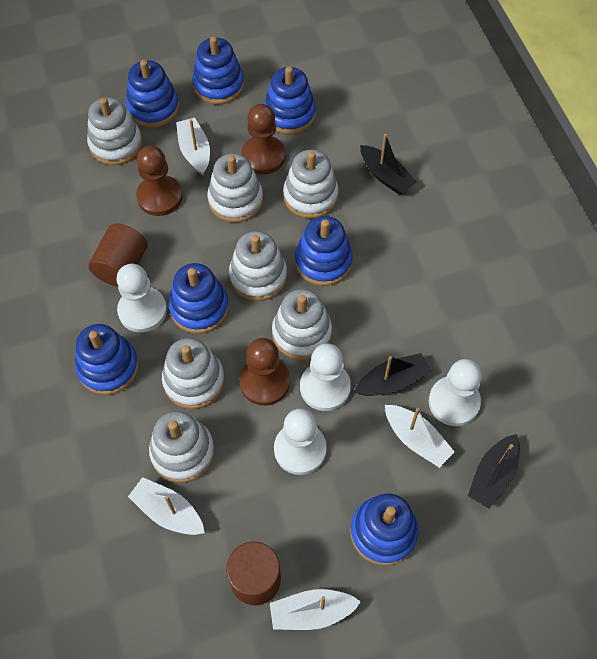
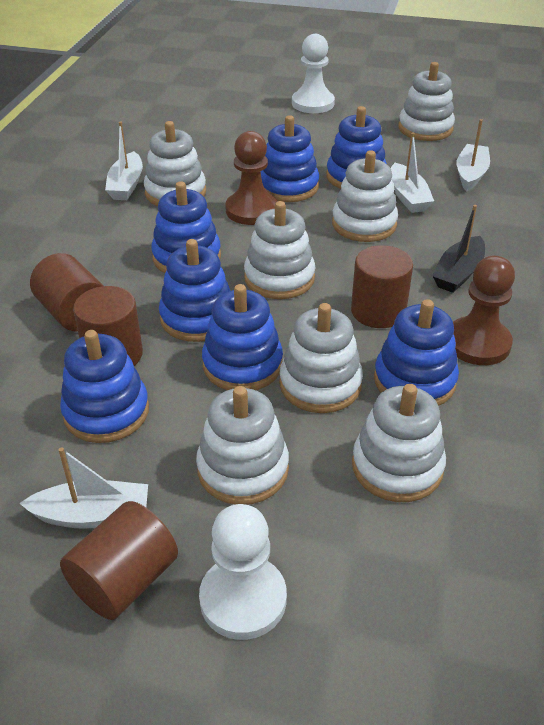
black boat: 3 -> 1
brown cylinder: 2 -> 4
brown pawn: 3 -> 2
white pawn: 4 -> 2

